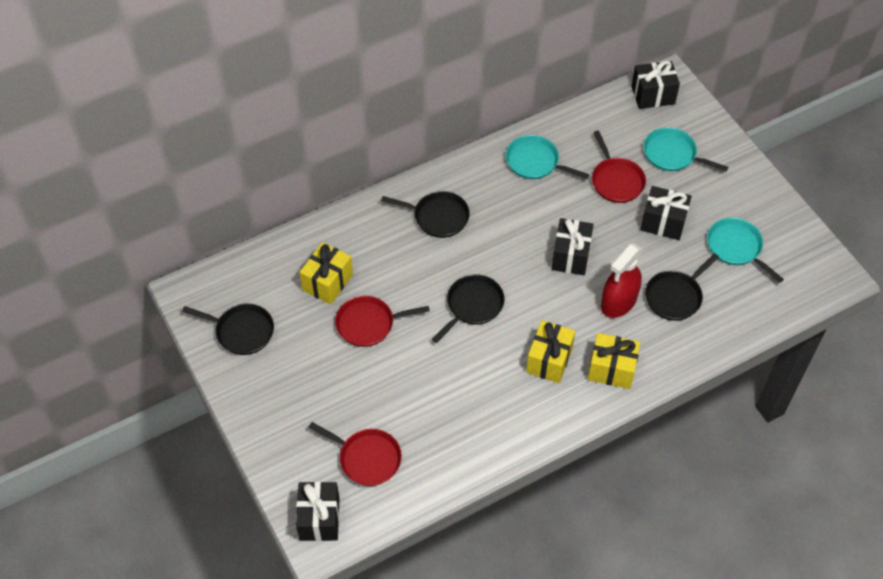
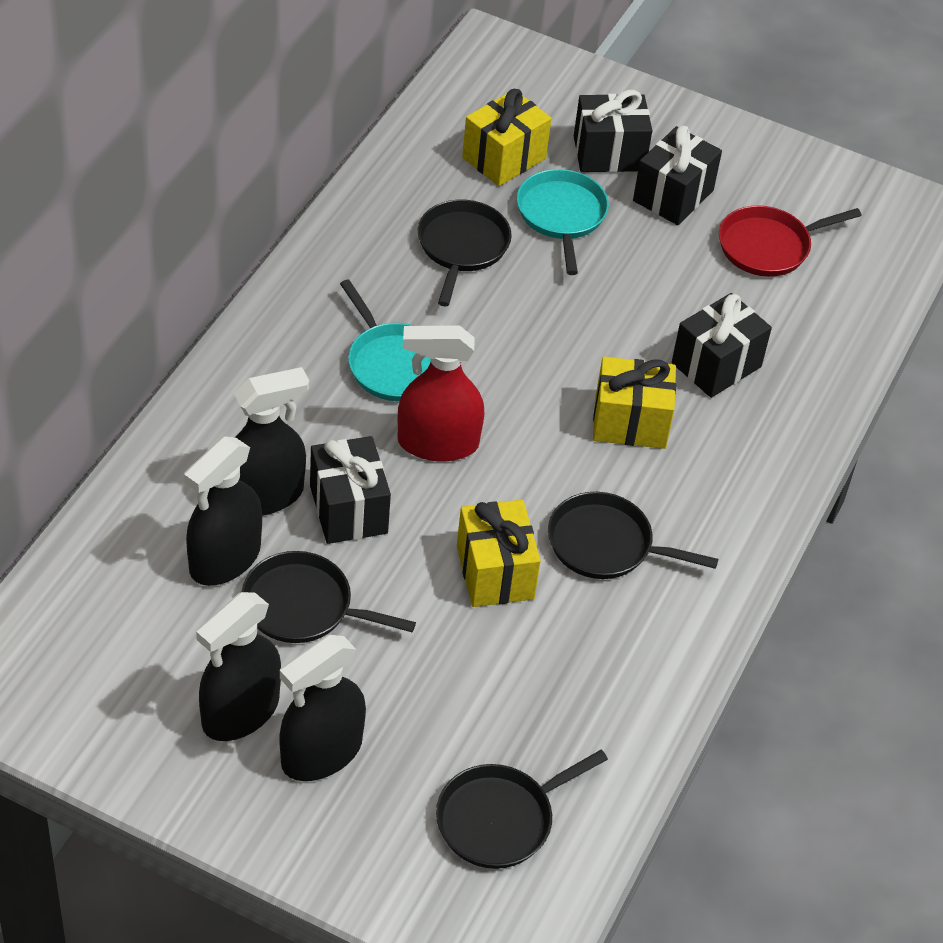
black spray bottle: 0 -> 4
red pan: 3 -> 1
turquoise pan: 3 -> 2

